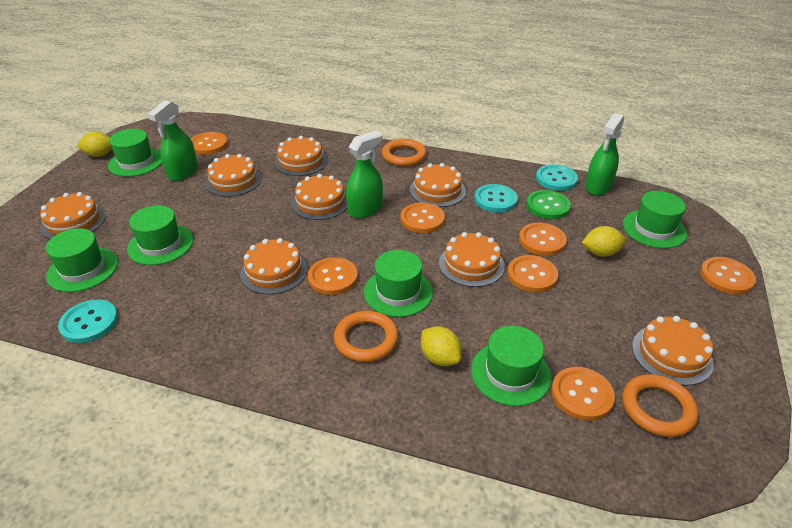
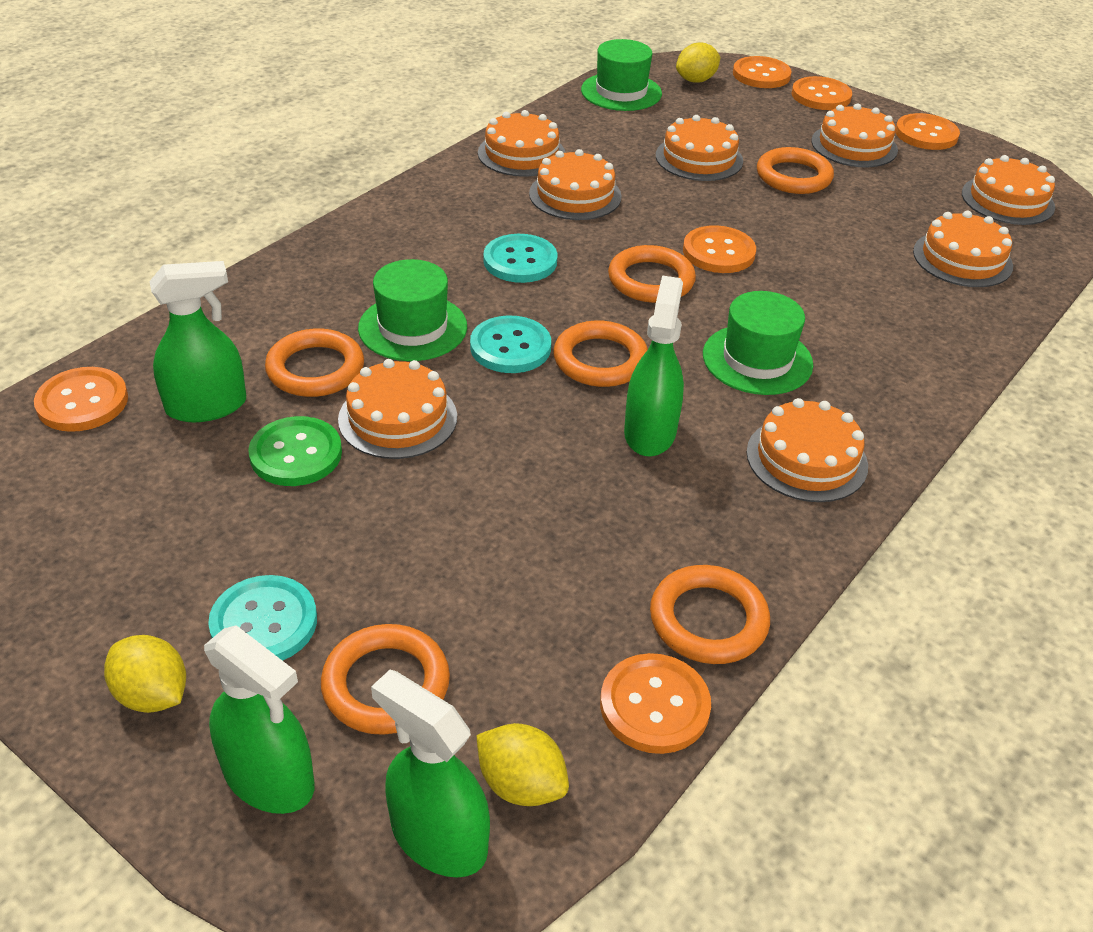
green hat: 6 -> 3
green spray bottle: 3 -> 4
orange button: 7 -> 6
orange ring: 3 -> 6

